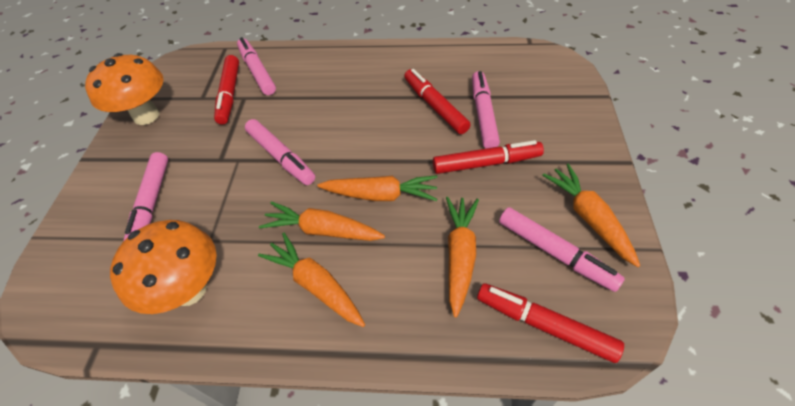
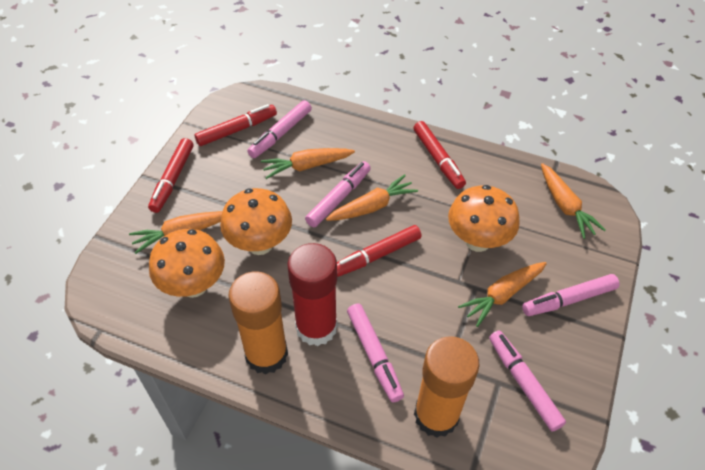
orange glue stick: 0 -> 2
orange mushroom: 2 -> 3
red glue stick: 0 -> 1

